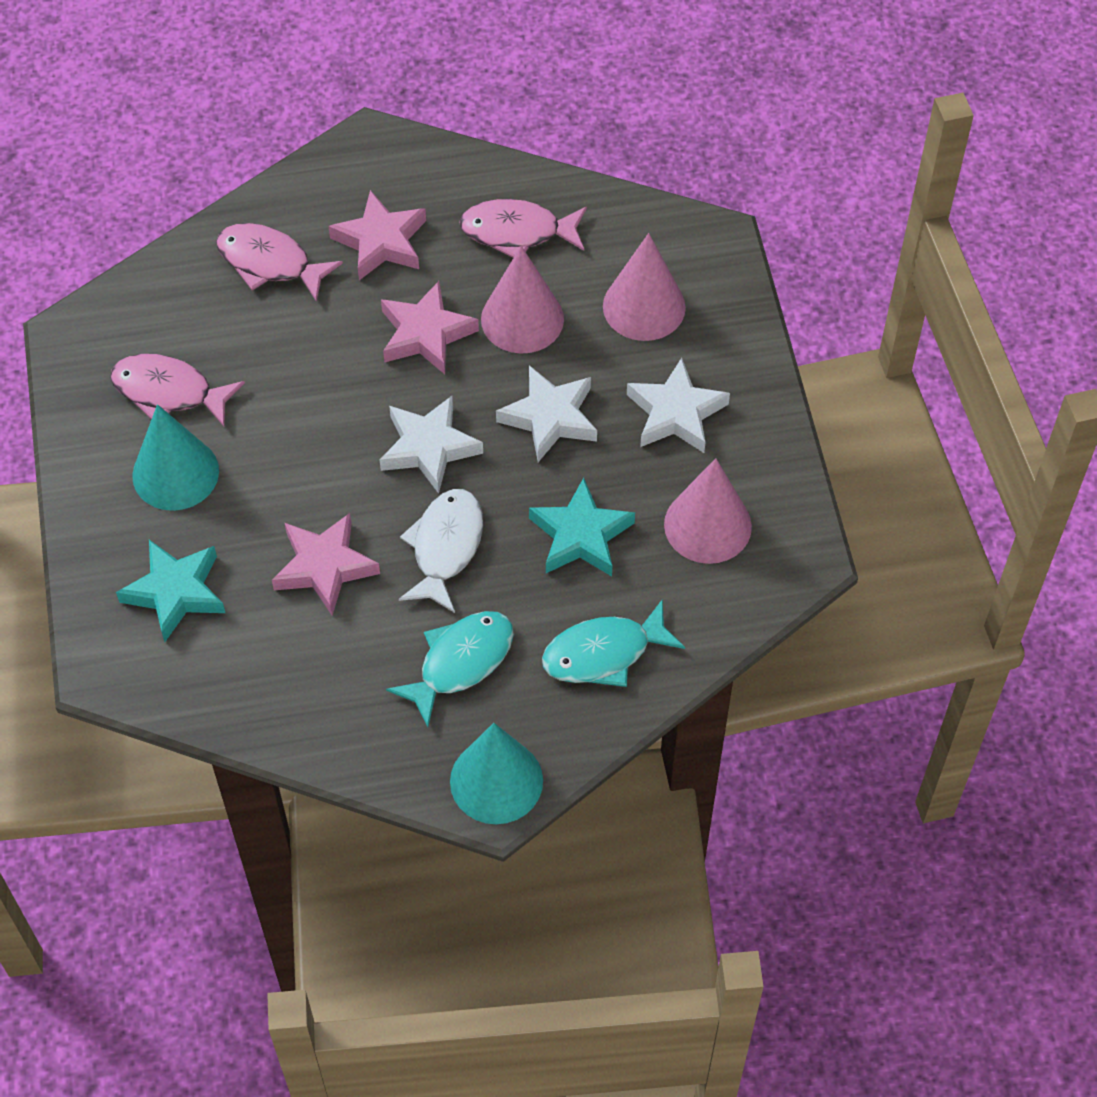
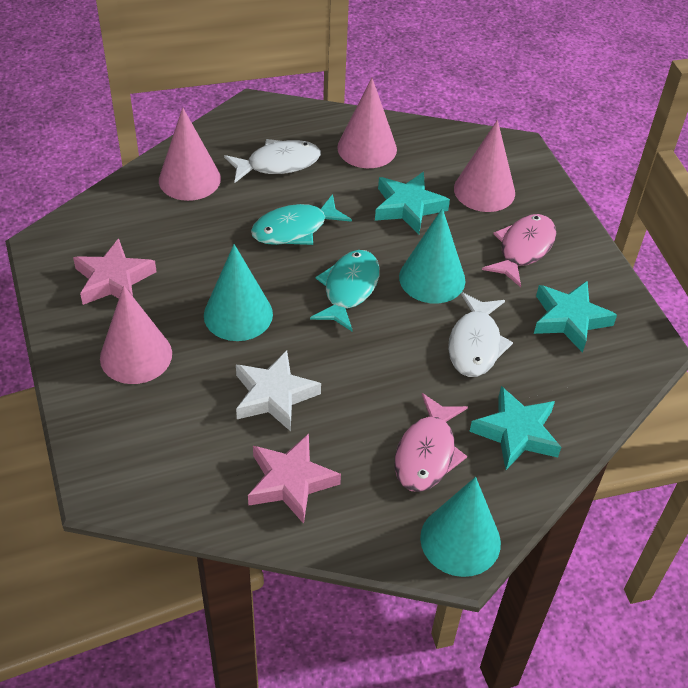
pink cone: 3 -> 4
pink fish: 3 -> 2
pink star: 3 -> 2
turquoise cone: 2 -> 3
turquoise star: 2 -> 3
white fish: 1 -> 2
white star: 3 -> 1

